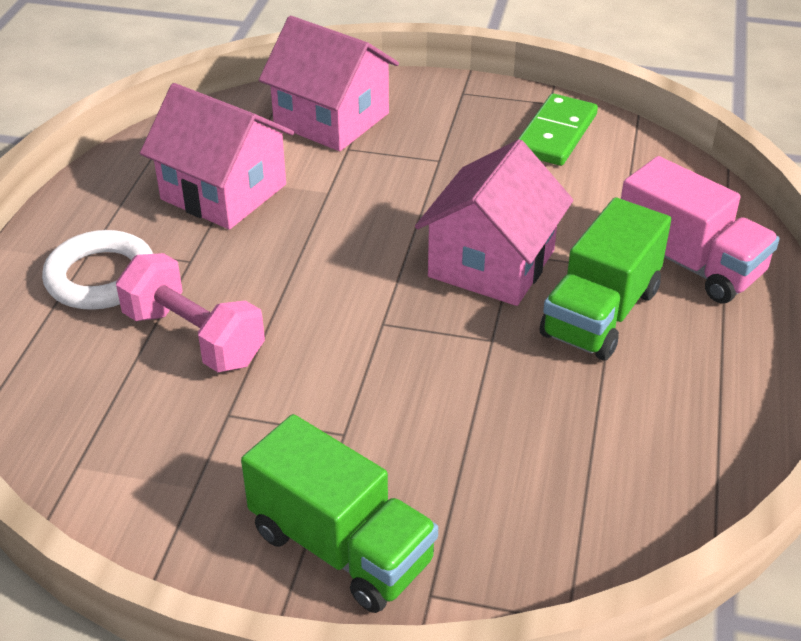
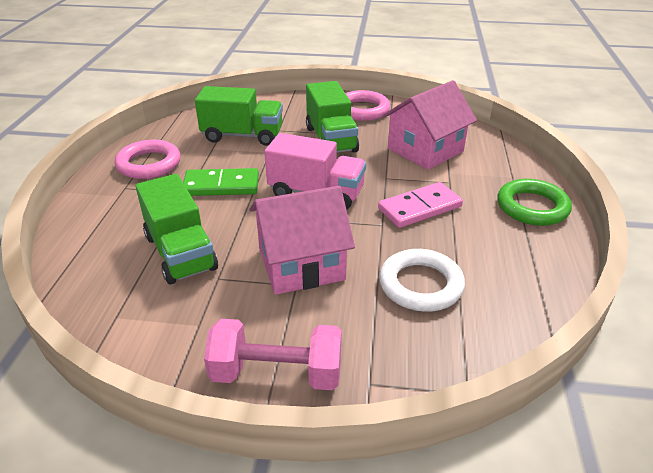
green ring: 0 -> 1
green truck: 2 -> 3
pink domino: 0 -> 1
pink house: 3 -> 2
pink ring: 0 -> 2

